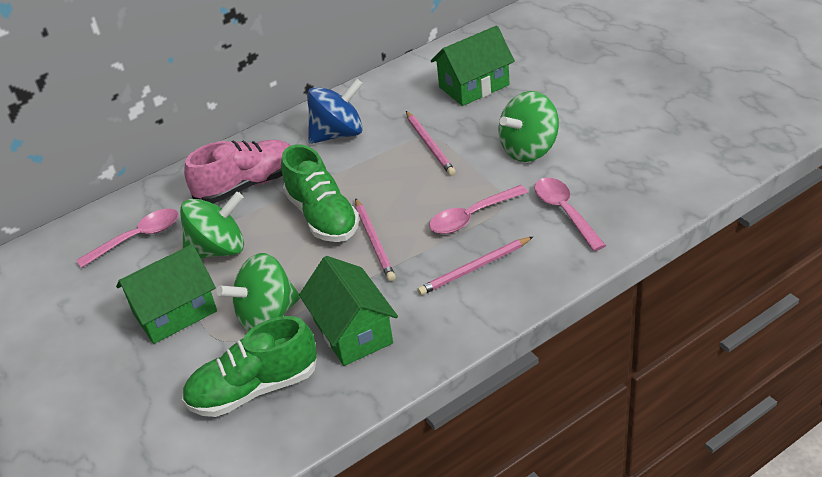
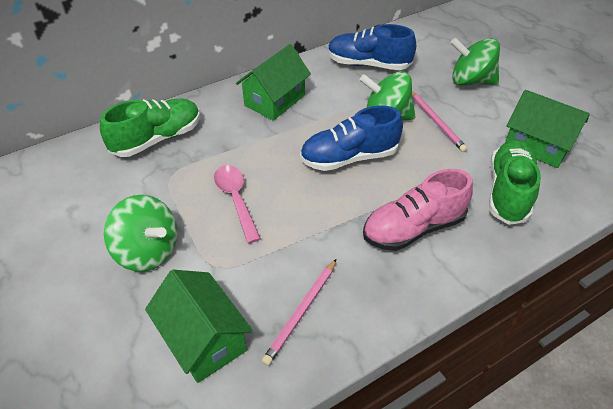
blue shoe: 0 -> 2
blue spinning top: 1 -> 0
pink pencil: 3 -> 2
pink spoon: 3 -> 1

